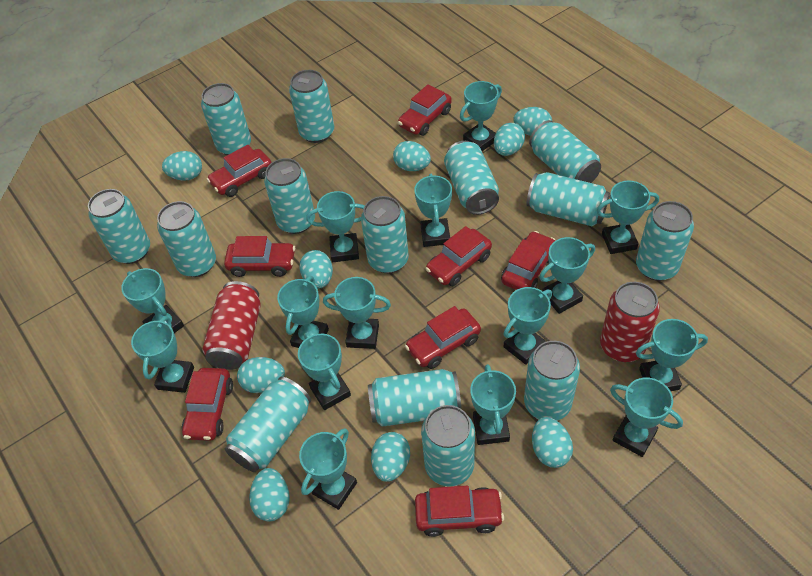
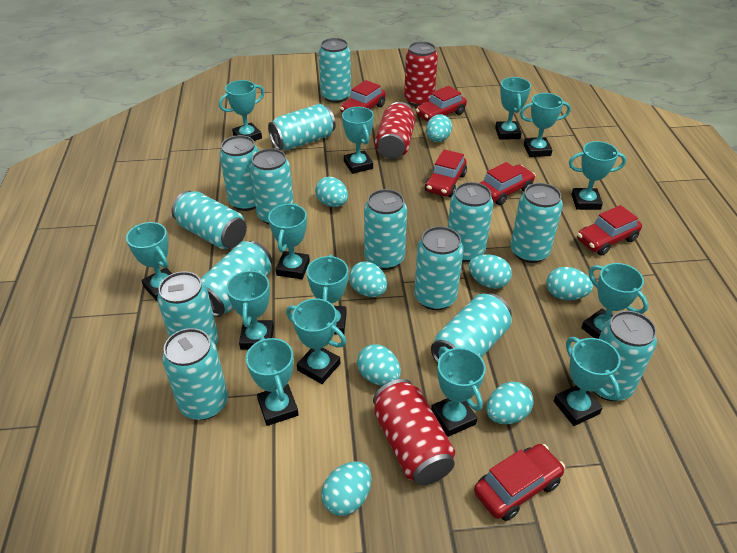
red can: 2 -> 3
red car: 8 -> 6
turquoise egg: 9 -> 8
turquoise trophy: 15 -> 14

